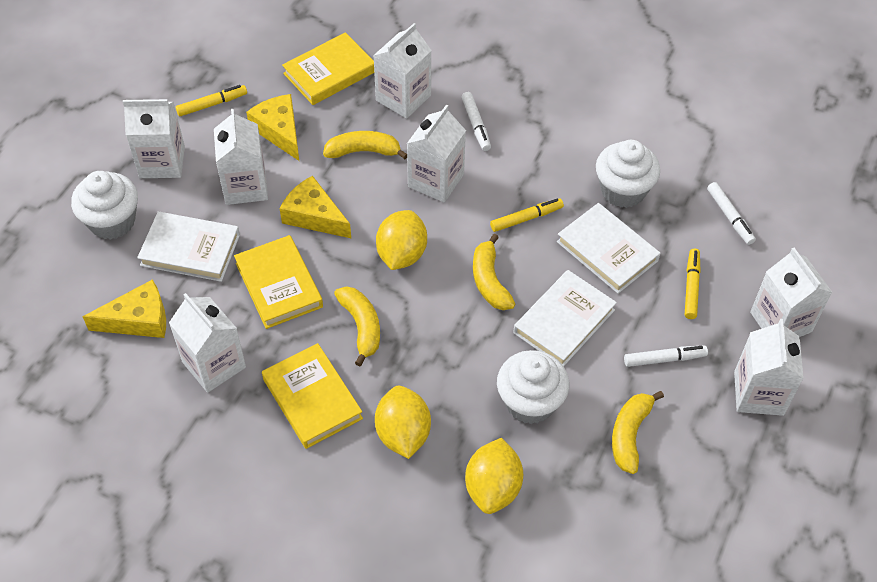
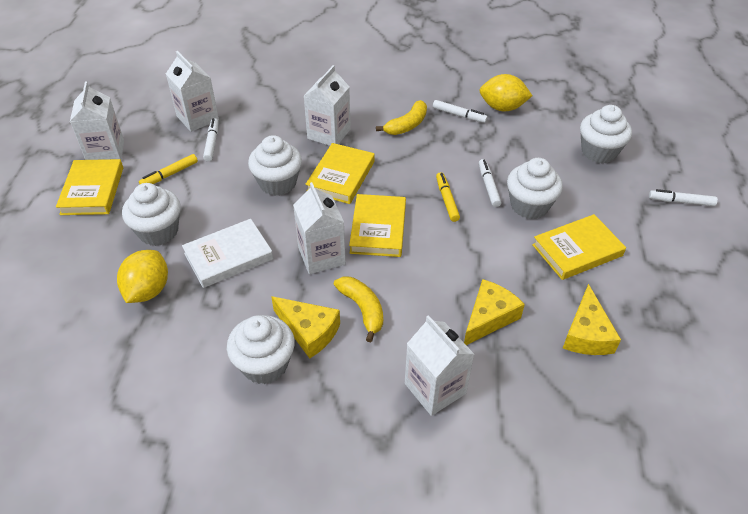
white book: 3 -> 1
white carton: 7 -> 5
white cupcake: 3 -> 5
white marker: 3 -> 4
yellow banana: 4 -> 2
yellow book: 3 -> 4
yellow lemon: 3 -> 2
yellow marker: 3 -> 2

